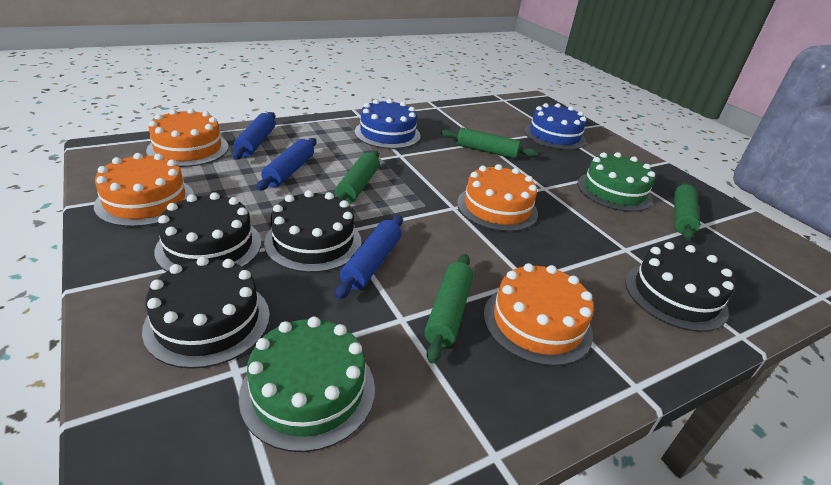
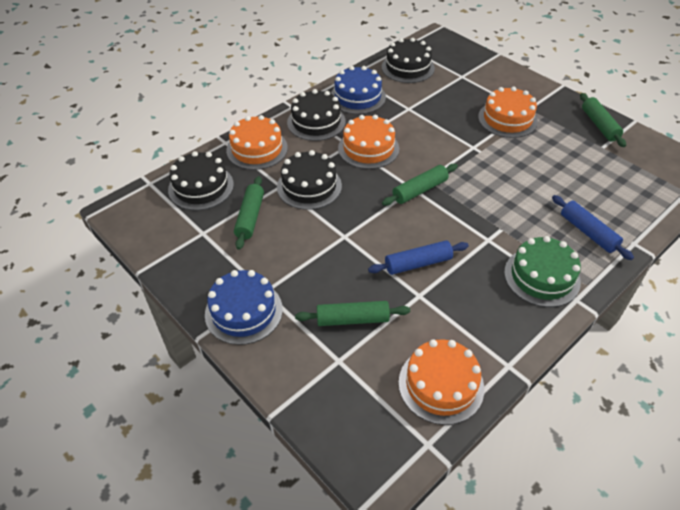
blue rolling pin: 3 -> 2
green cake: 2 -> 1

